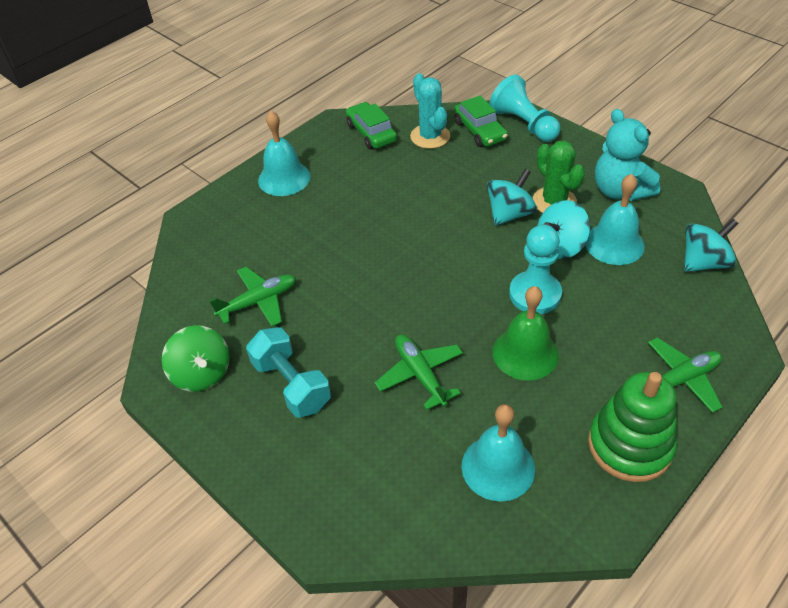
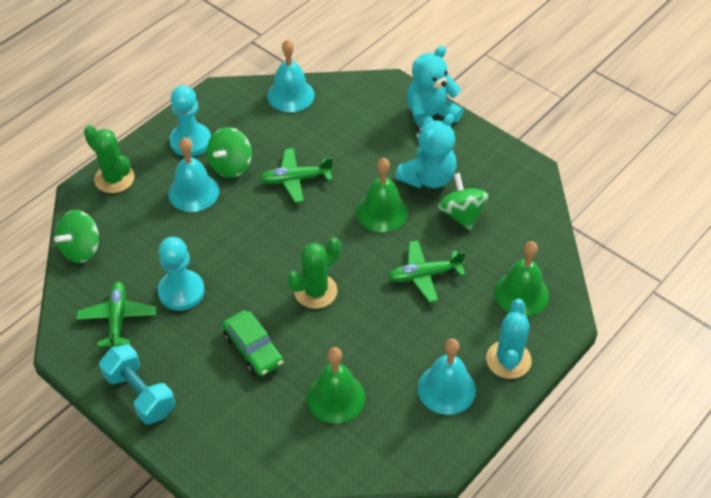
green bell: 1 -> 3
green cactus: 1 -> 2
green car: 2 -> 1
green spinning top: 1 -> 3
green stacking toy: 1 -> 0
turquoise spinning top: 3 -> 0
turquoise teddy bear: 1 -> 2

